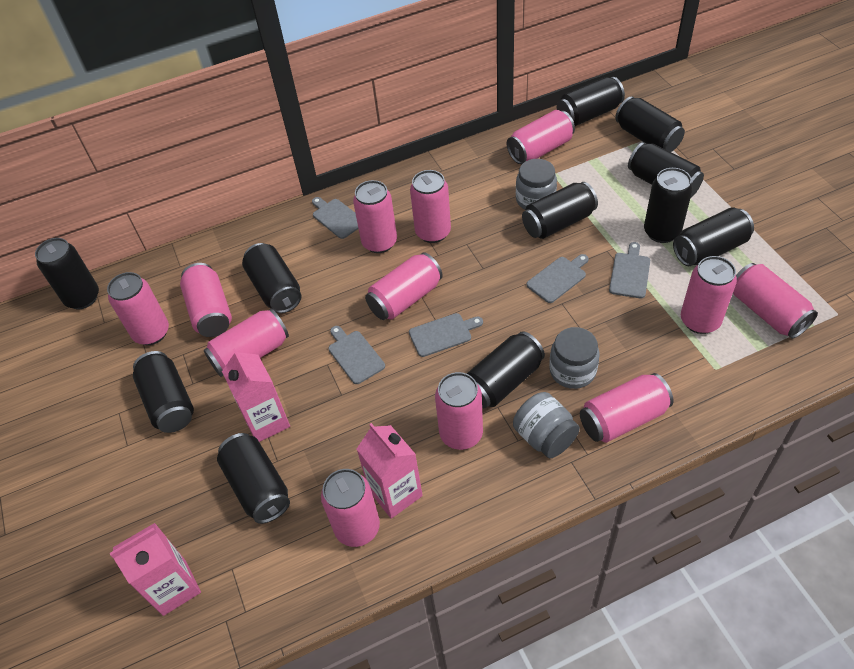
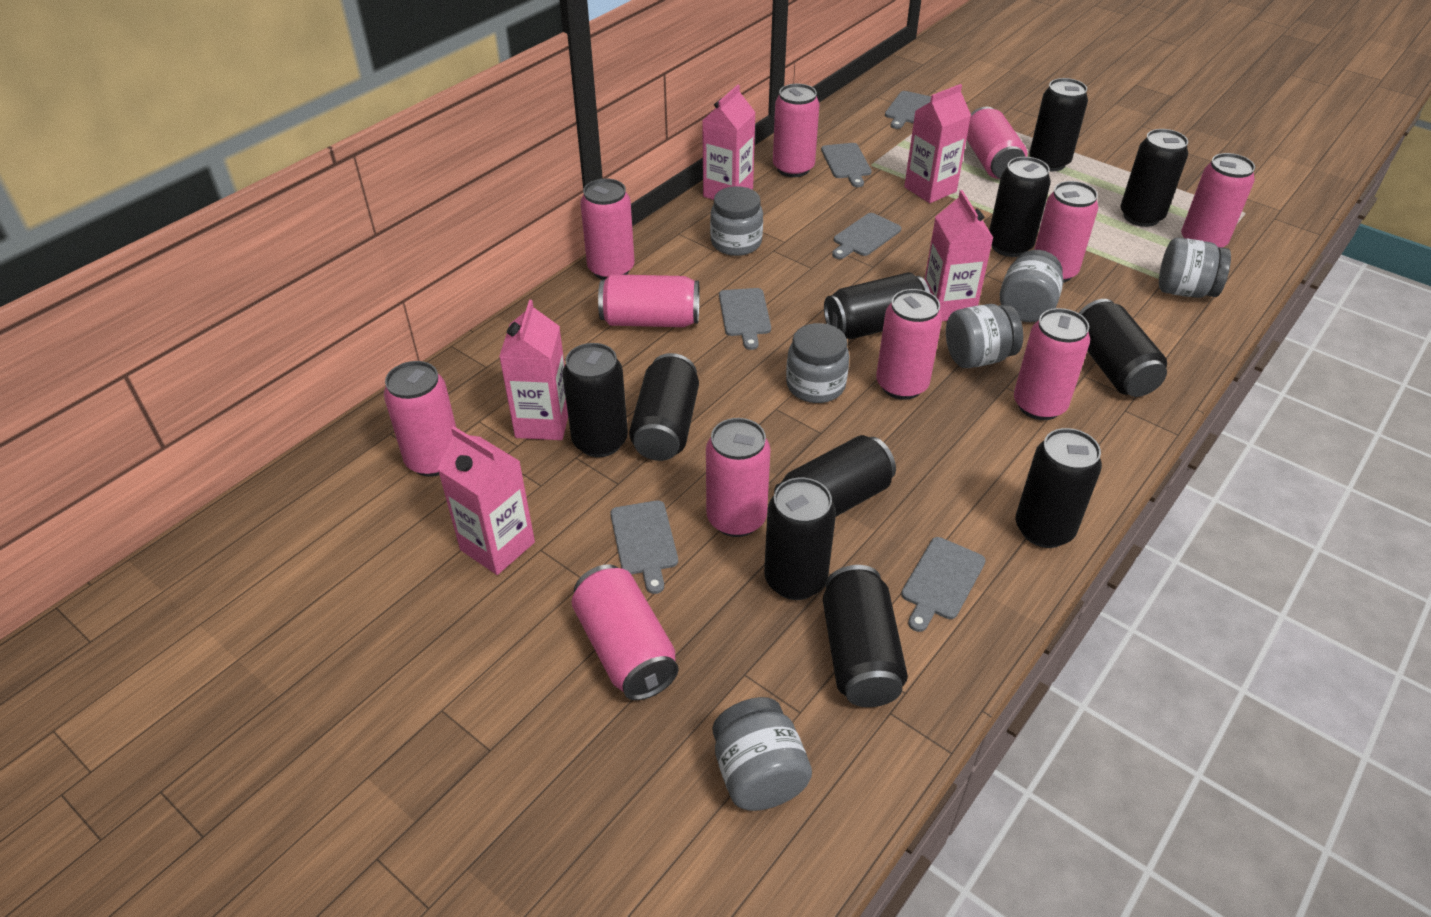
grey cutting board: 5 -> 6
grey jar: 3 -> 6
pink can: 12 -> 11
pink carton: 3 -> 5

